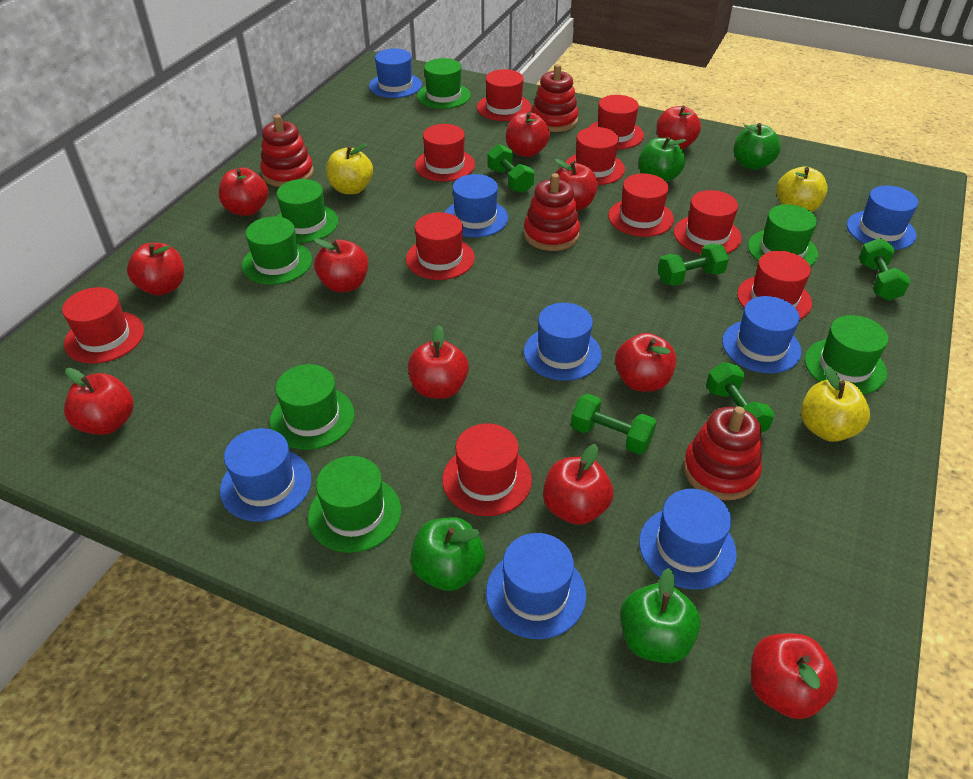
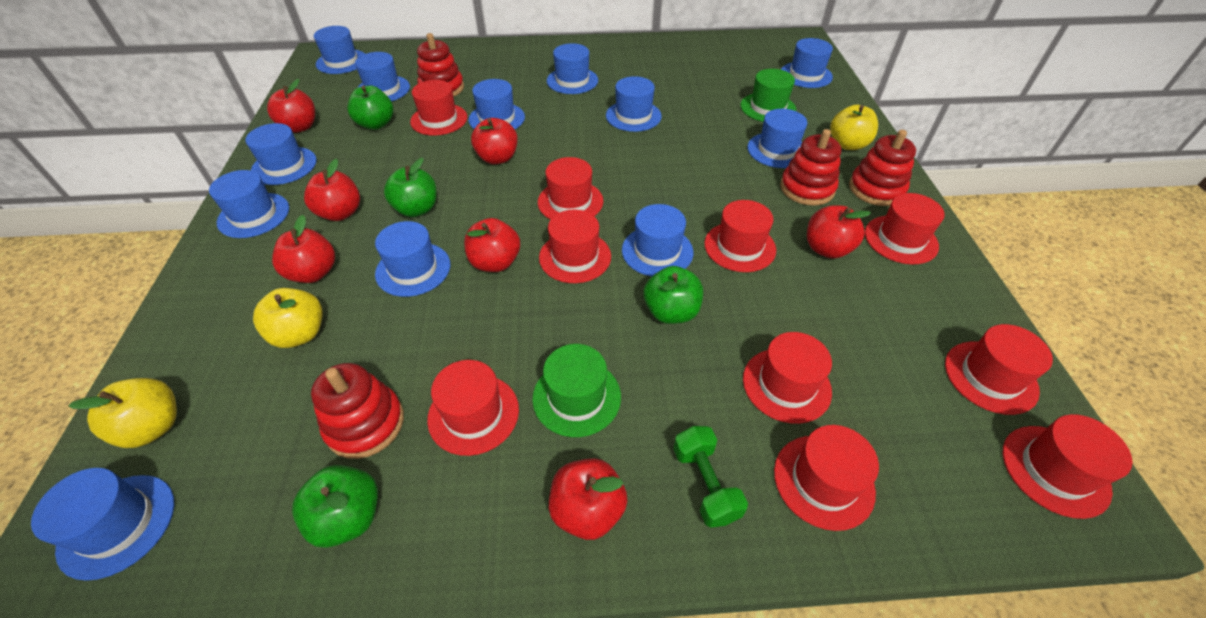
blue hat: 8 -> 12
green dumbbell: 5 -> 1
green hat: 7 -> 2
red apple: 11 -> 7

